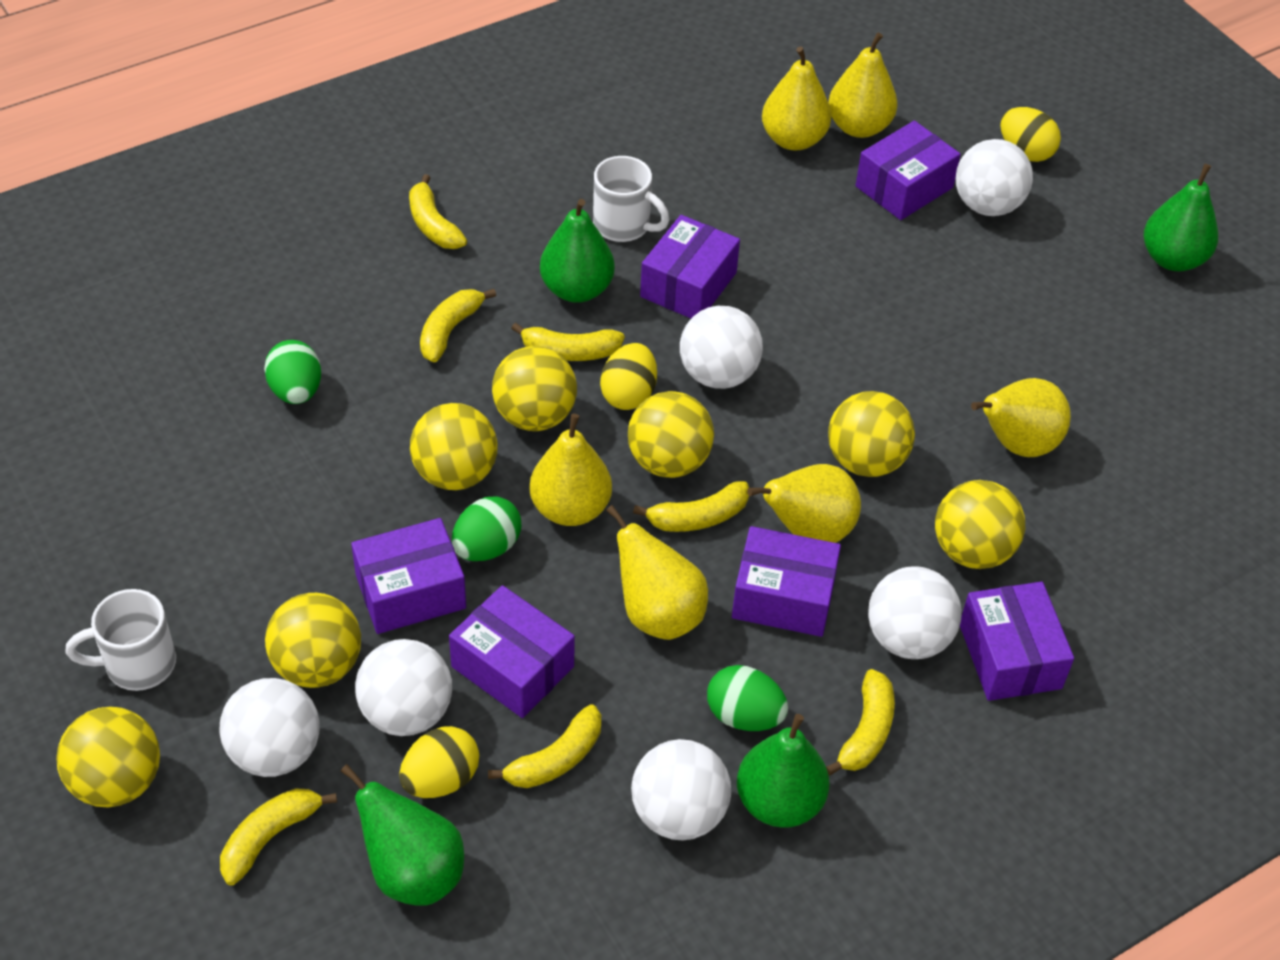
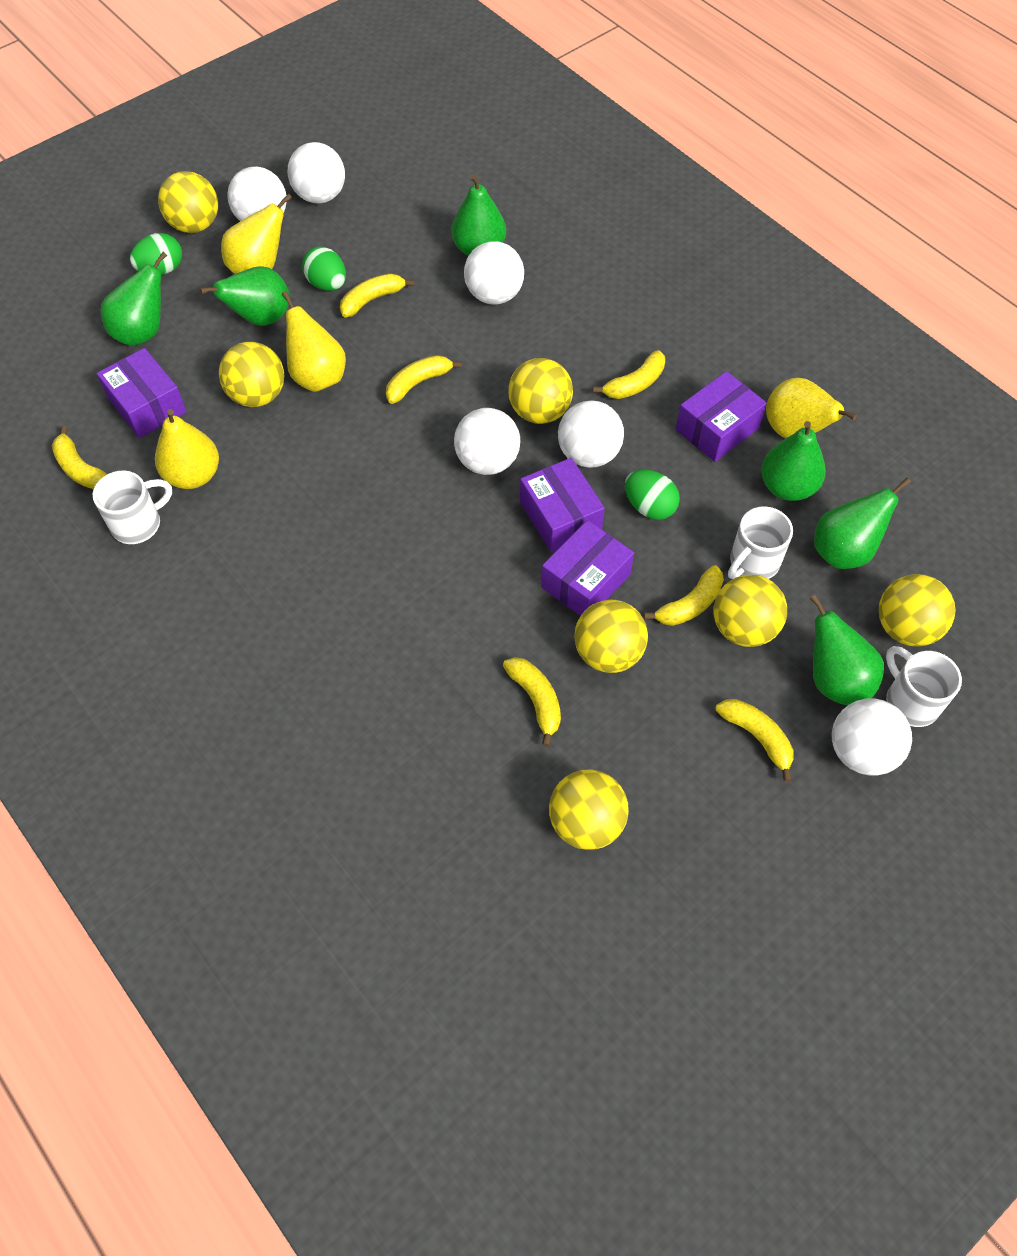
green pear: 4 -> 6
purple box: 6 -> 4
white mug: 2 -> 3
yellow egg: 3 -> 0
yellow pear: 6 -> 4

